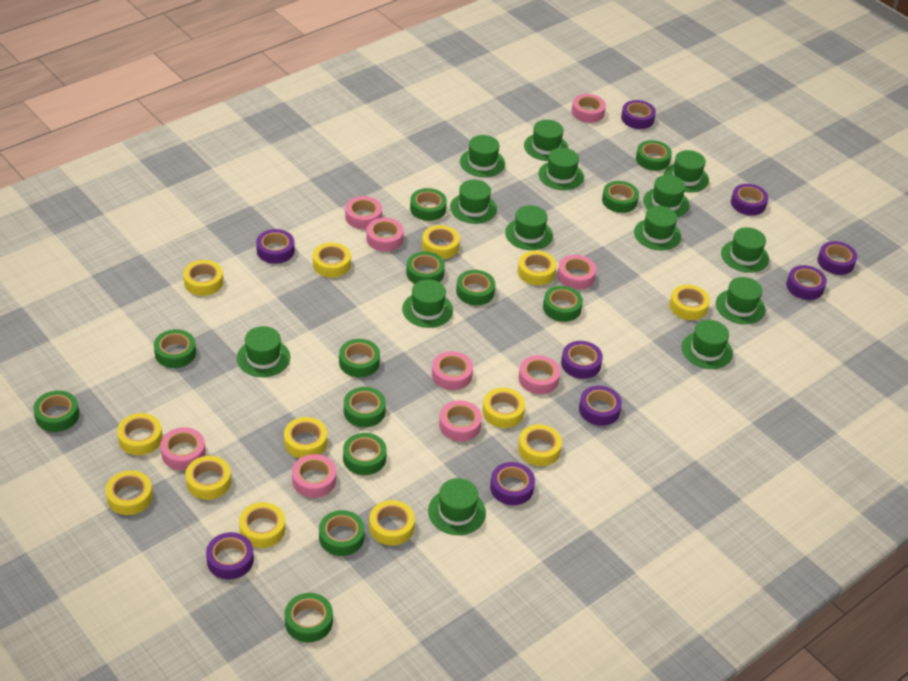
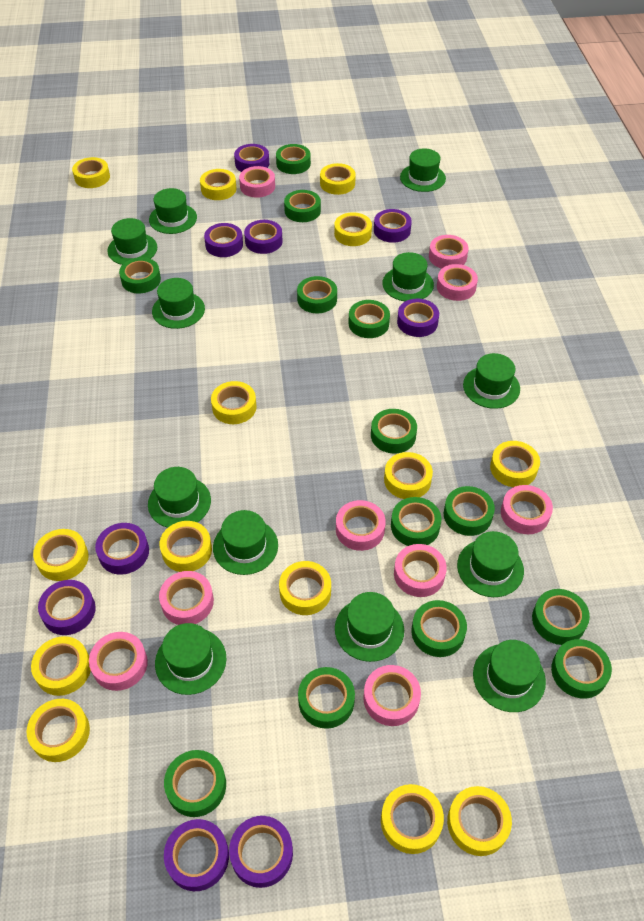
green hat: 14 -> 12
yellow tape: 13 -> 14

